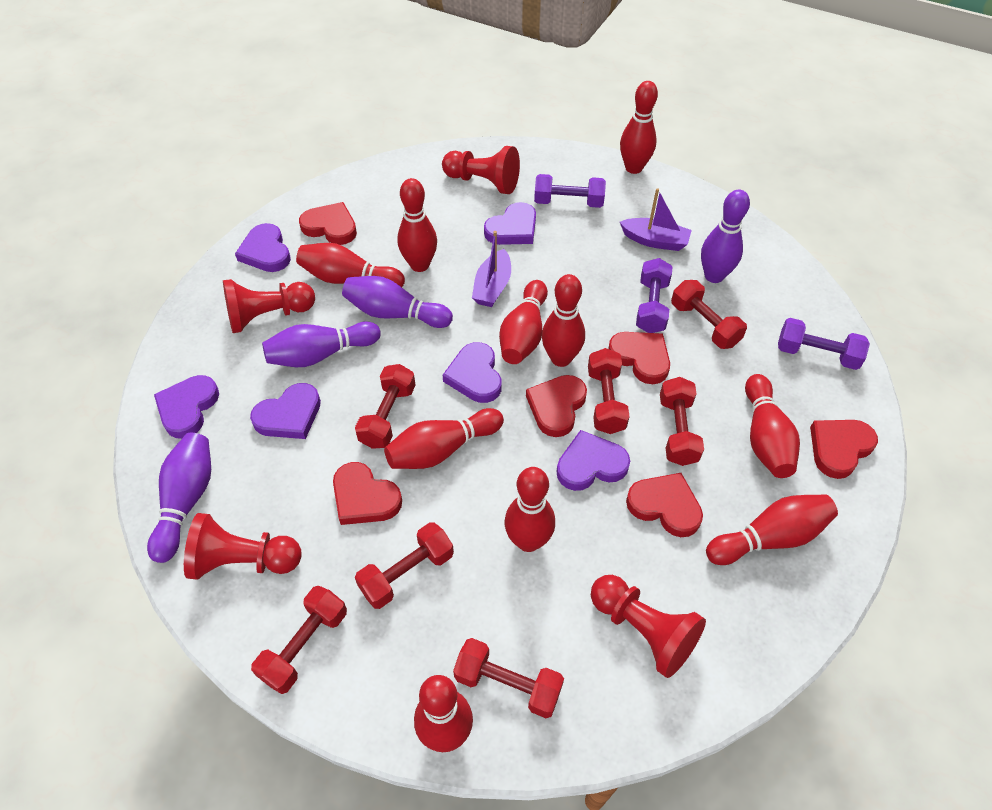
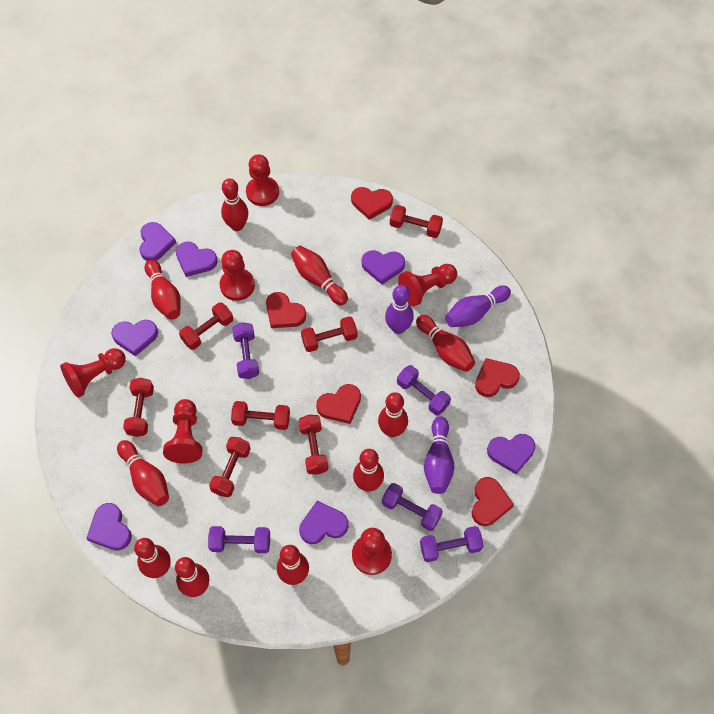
purple boat: 2 -> 0
purple bowling pin: 4 -> 3
purple dumbbell: 3 -> 5
purple heart: 6 -> 7
red heart: 6 -> 5
red pawn: 4 -> 6

